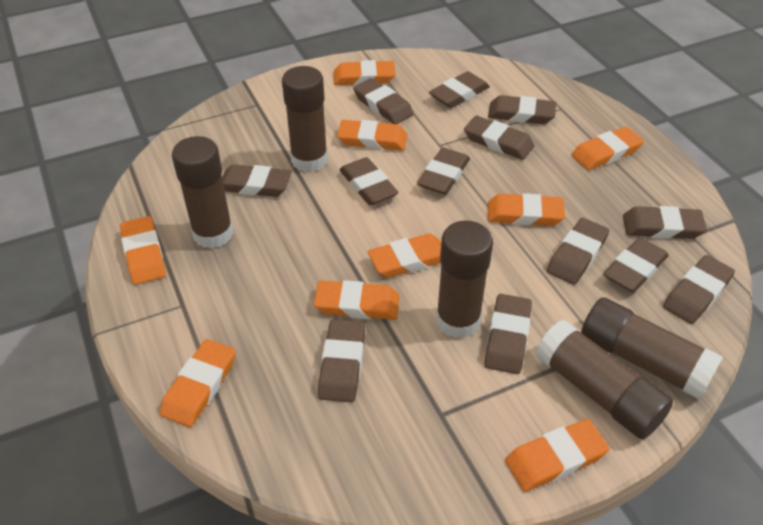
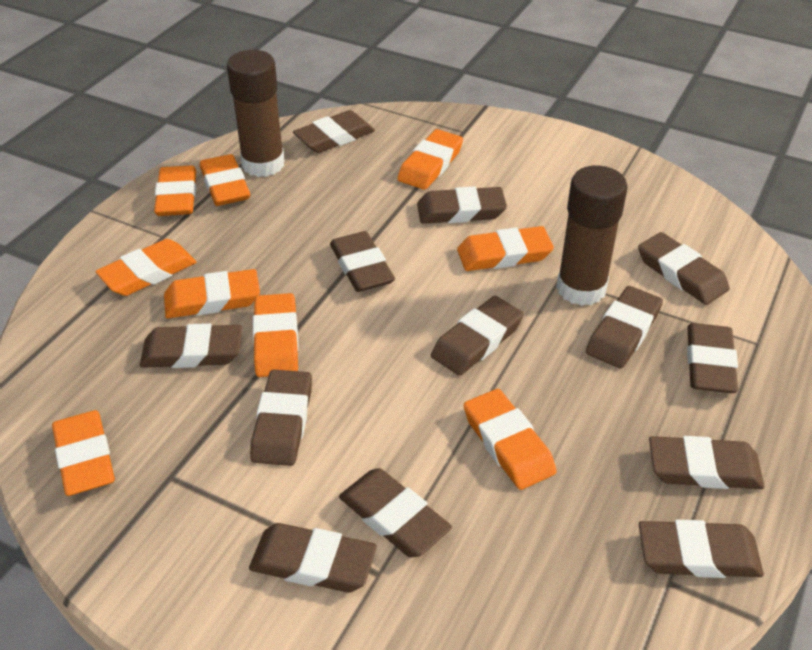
brown glue stick: 5 -> 2

